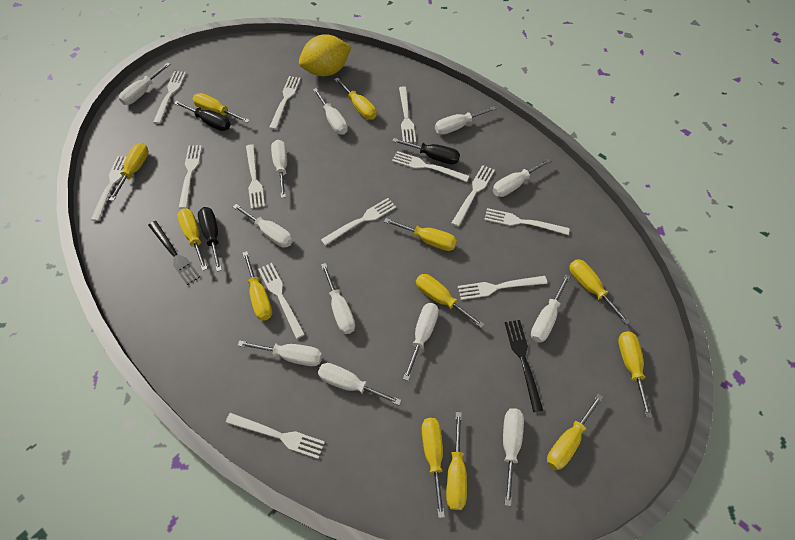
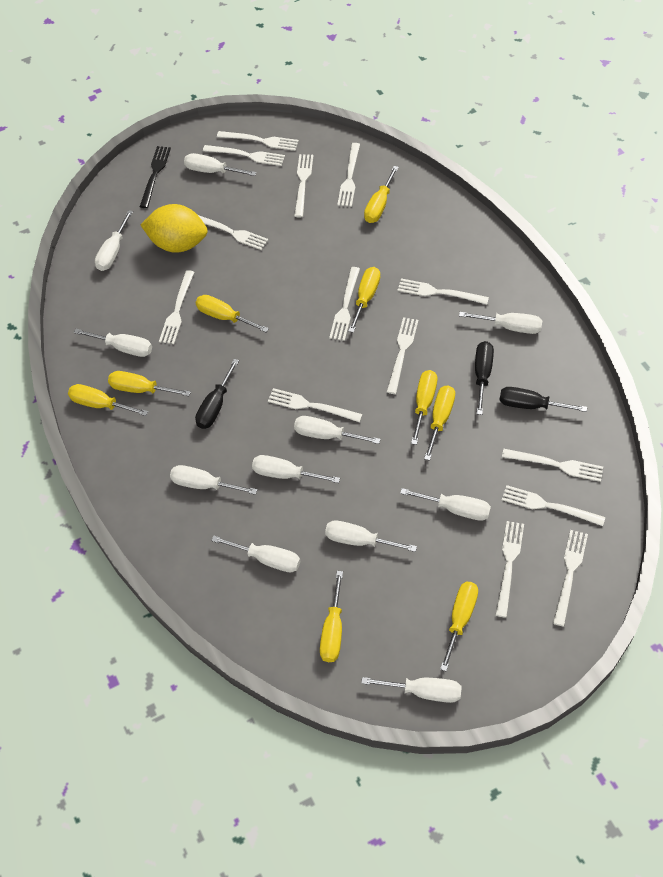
black fork: 2 -> 1
white fork: 13 -> 14
white screwdriver: 12 -> 11
yellow screwdriver: 12 -> 9

